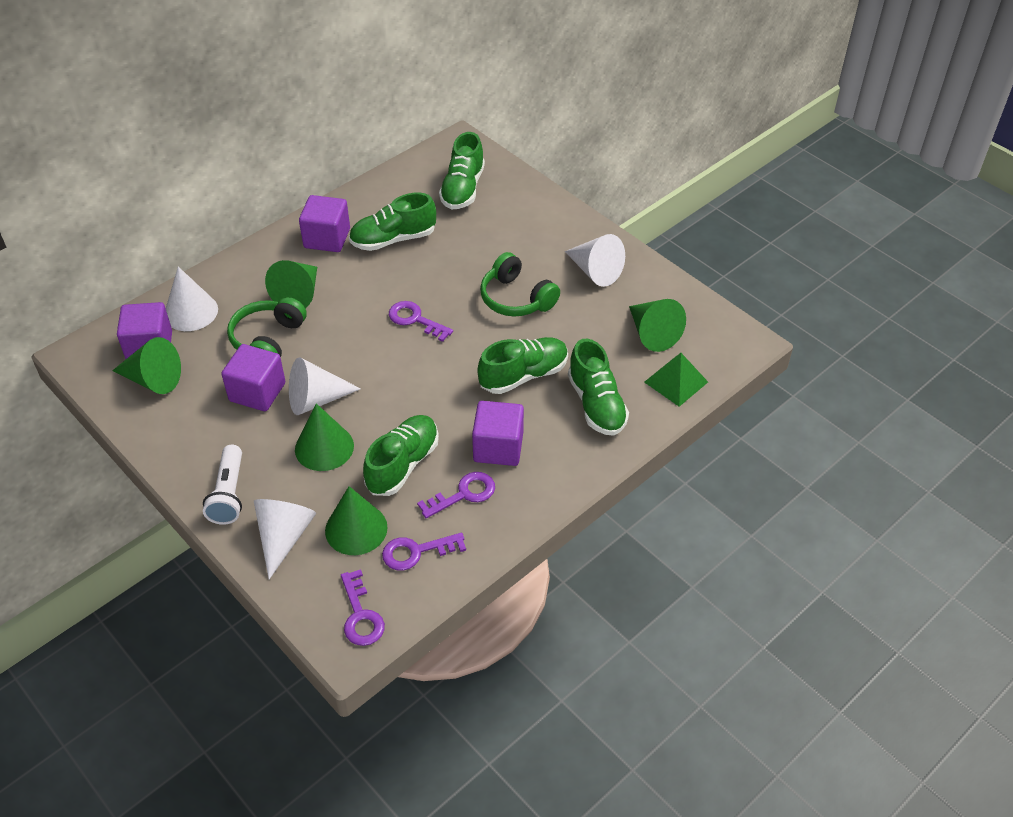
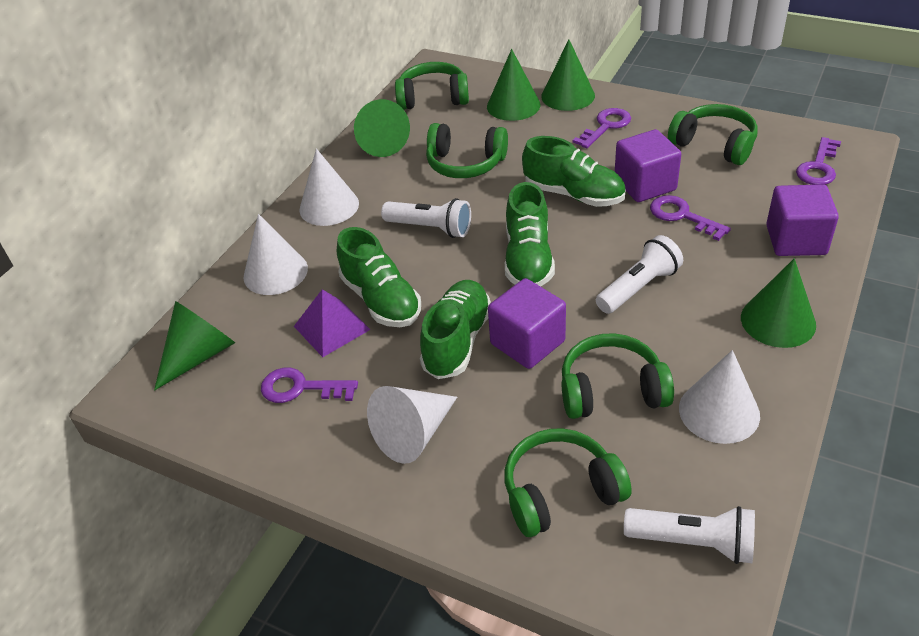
green headphones: 2 -> 5
green pyramid: 1 -> 0
green shoe: 5 -> 4
purple cube: 4 -> 3
purple pyramid: 0 -> 1
white flashlight: 1 -> 3

